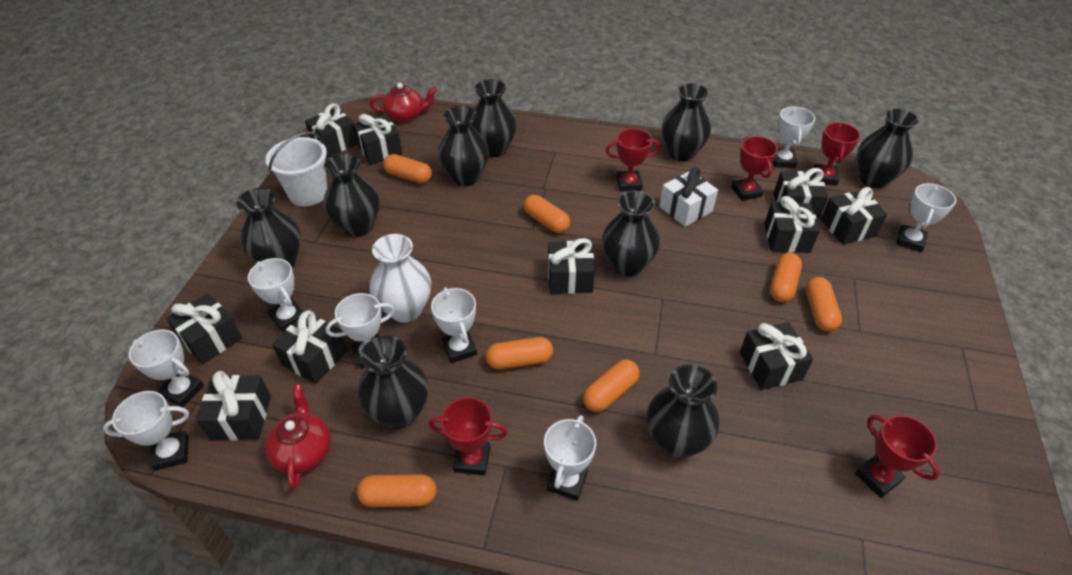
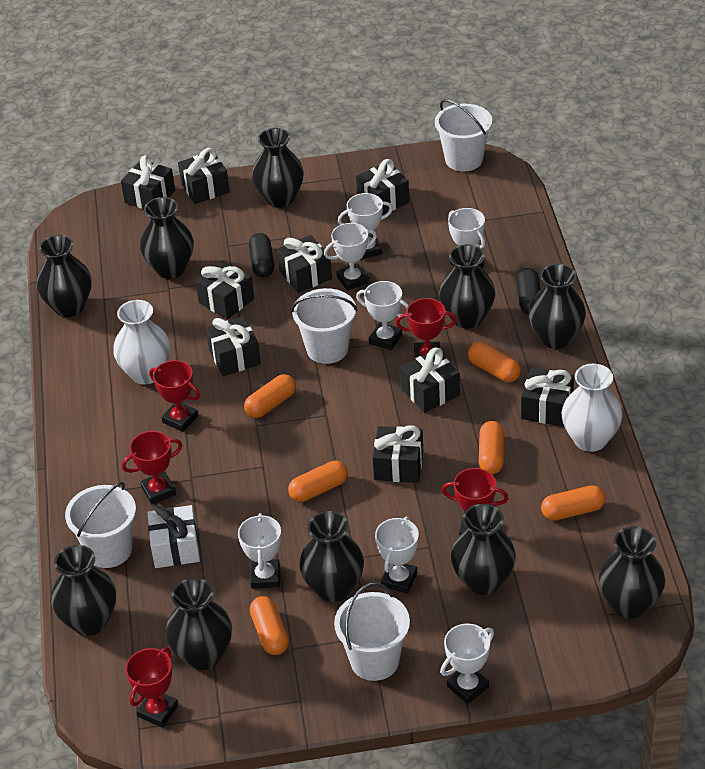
black capsule: 0 -> 2
black gift: 10 -> 9
black vase: 9 -> 10
orange capsule: 7 -> 6
red teapot: 2 -> 0
white bucket: 1 -> 4
white trophy: 8 -> 7
white vase: 1 -> 2

